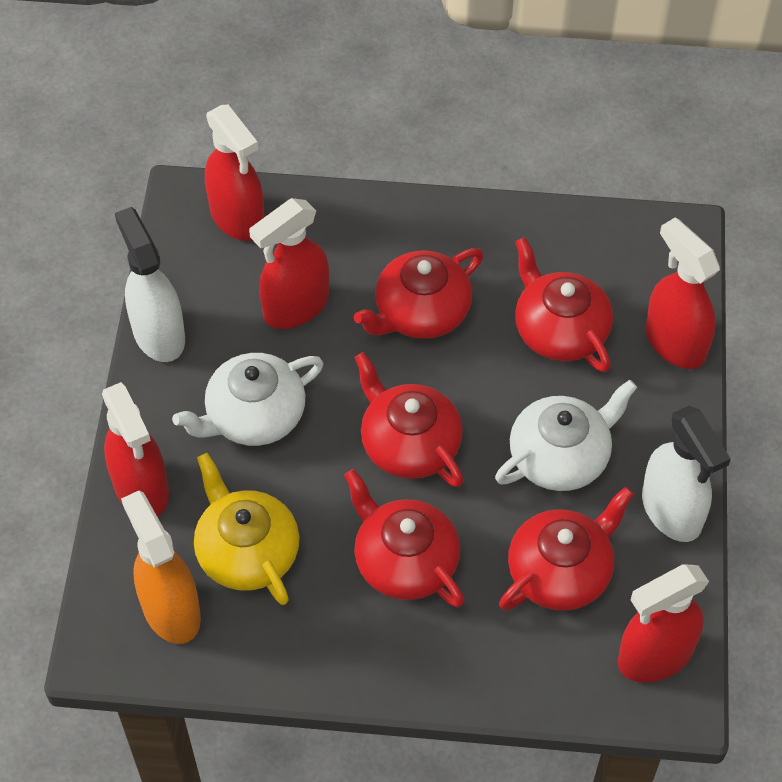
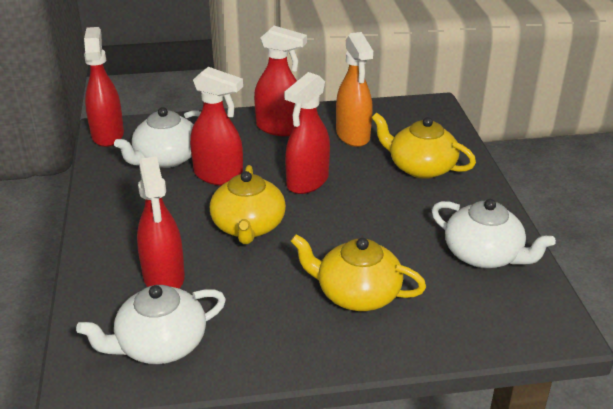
red teapot: 5 -> 0
white spray bottle: 2 -> 0
white teapot: 2 -> 3
yellow teapot: 1 -> 3

